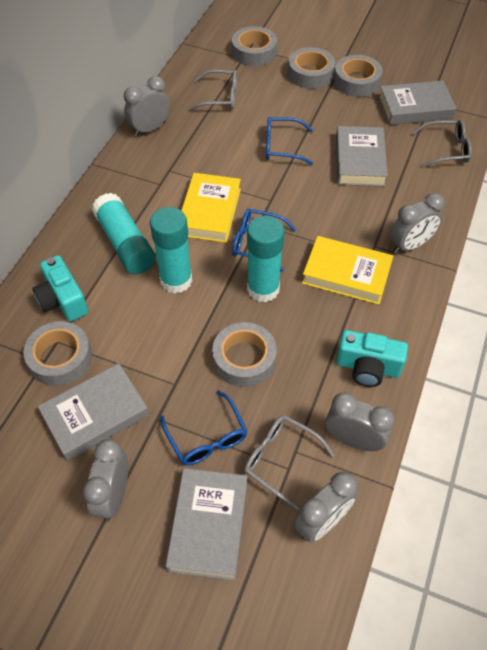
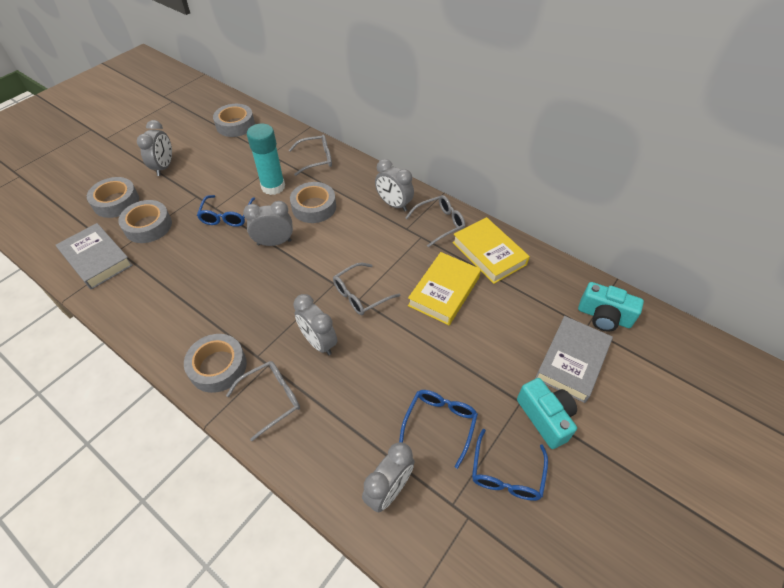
grey book: 4 -> 2
grey glasses: 3 -> 4
turquoise glue stick: 3 -> 1

